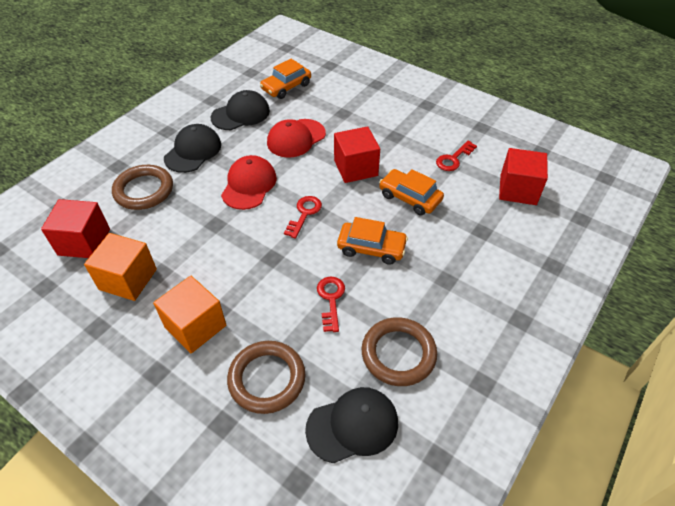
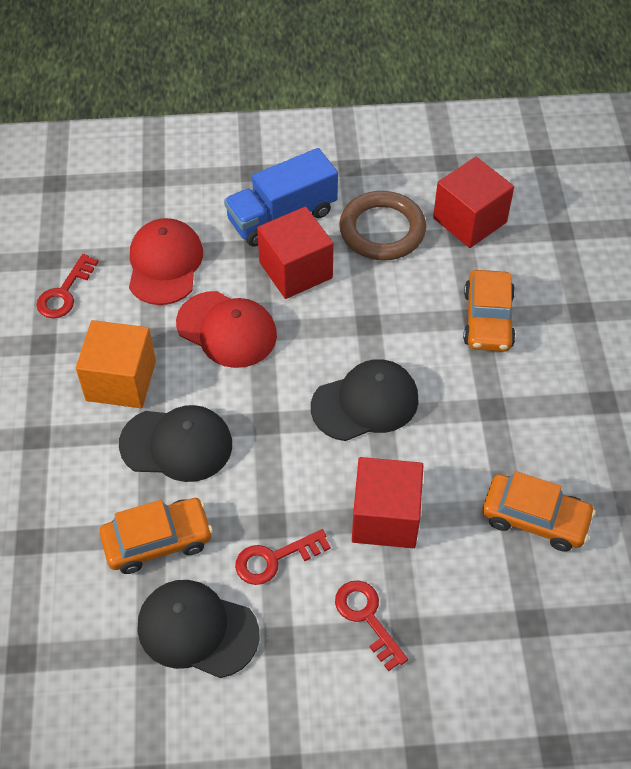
blue truck: 0 -> 1
brown ring: 3 -> 1
orange cube: 2 -> 1

